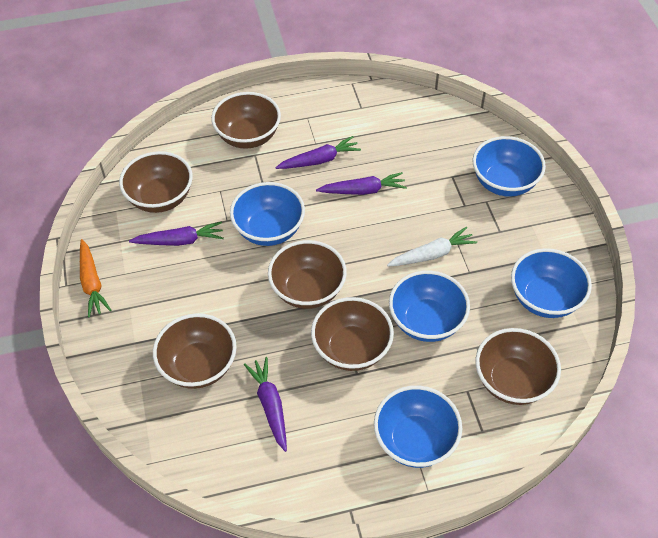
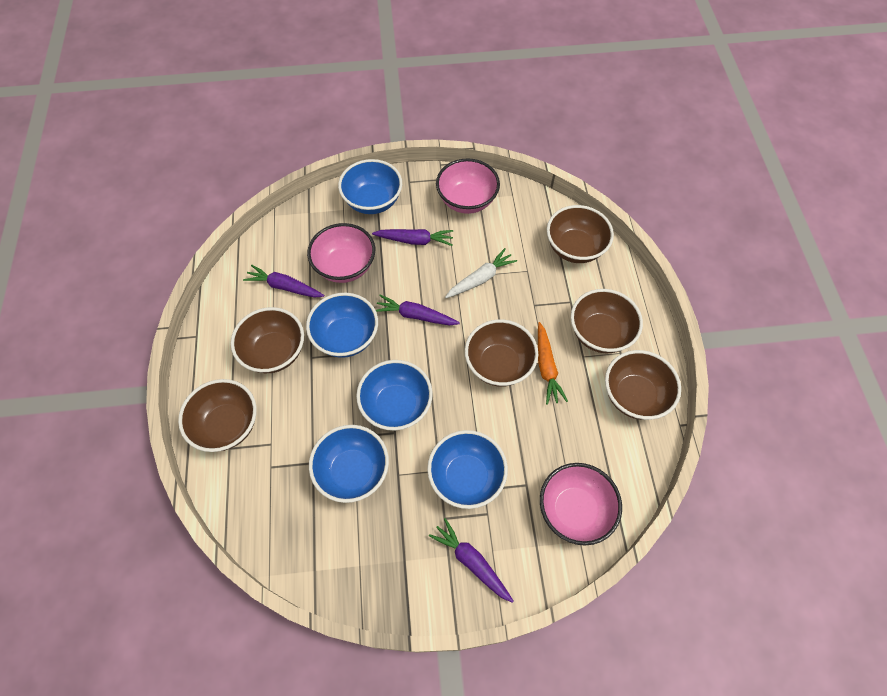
pink bowl: 0 -> 3

